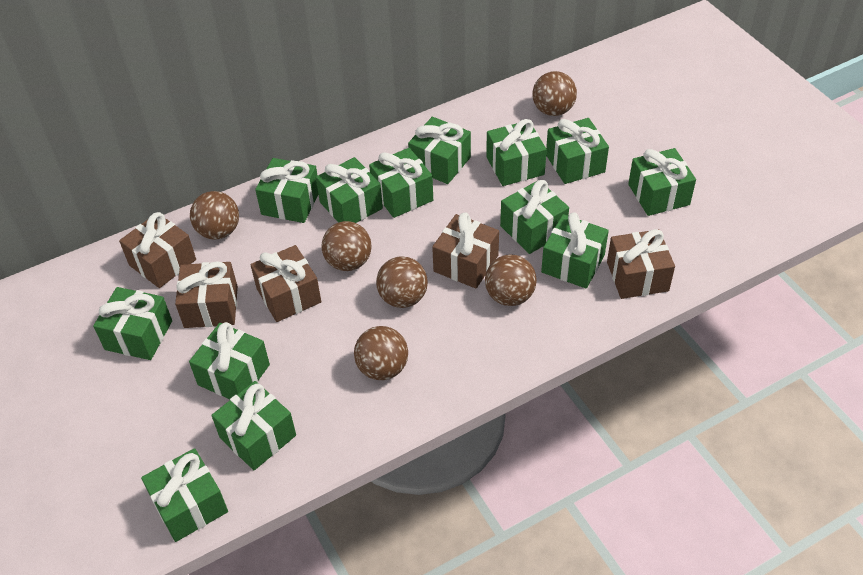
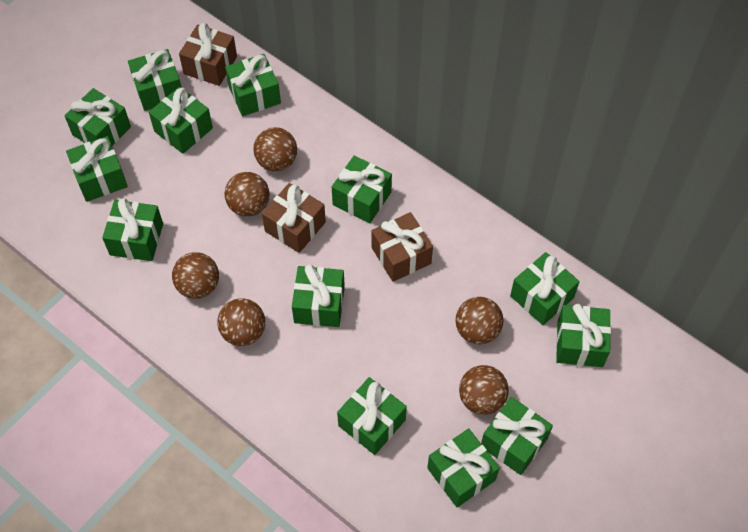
brown gift: 5 -> 3

